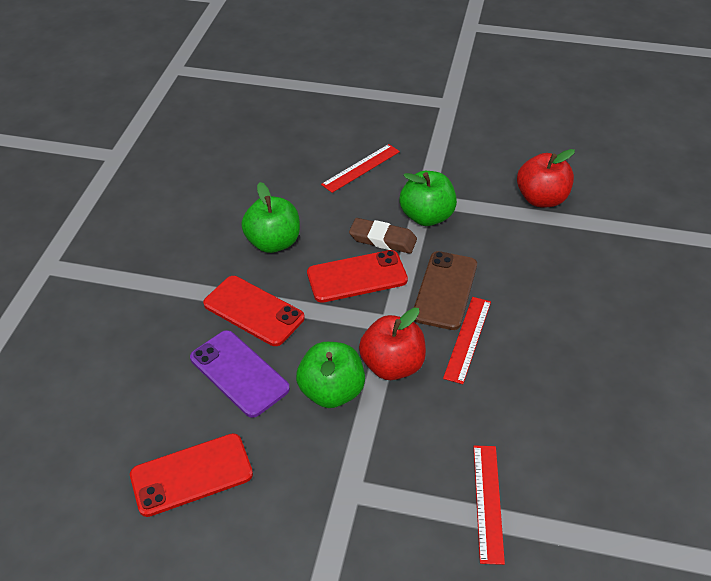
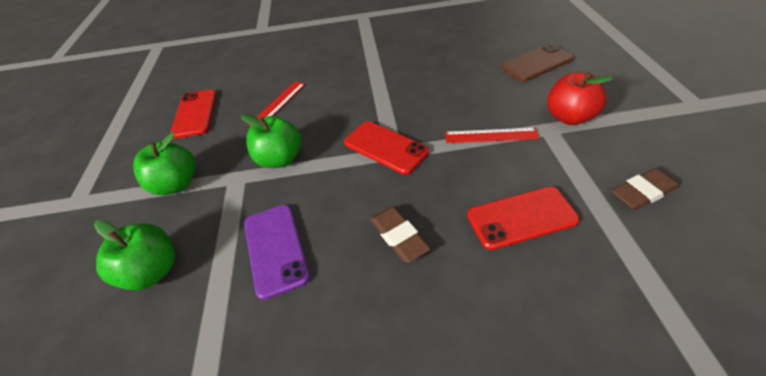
brown eraser: 1 -> 2
red apple: 2 -> 1
red ruler: 3 -> 2

